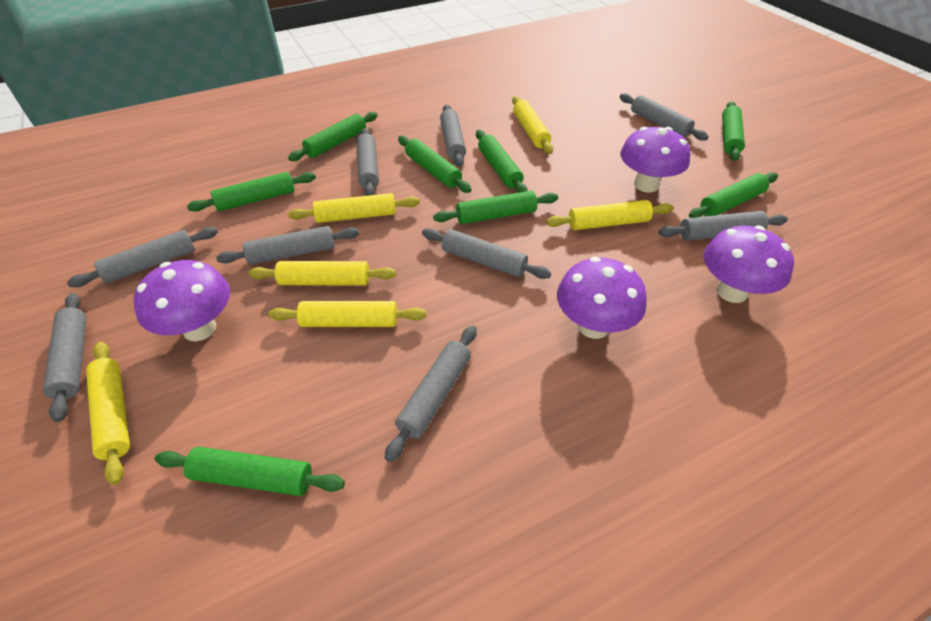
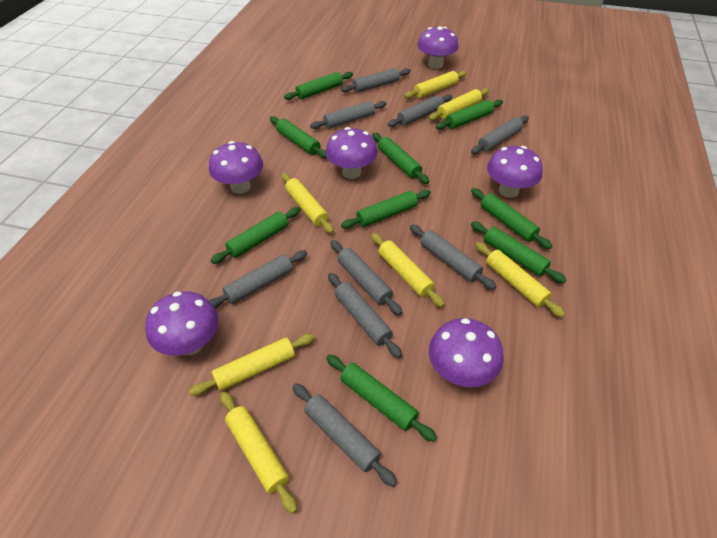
green rolling pin: 8 -> 9
purple mushroom: 4 -> 6
yellow rolling pin: 6 -> 7

